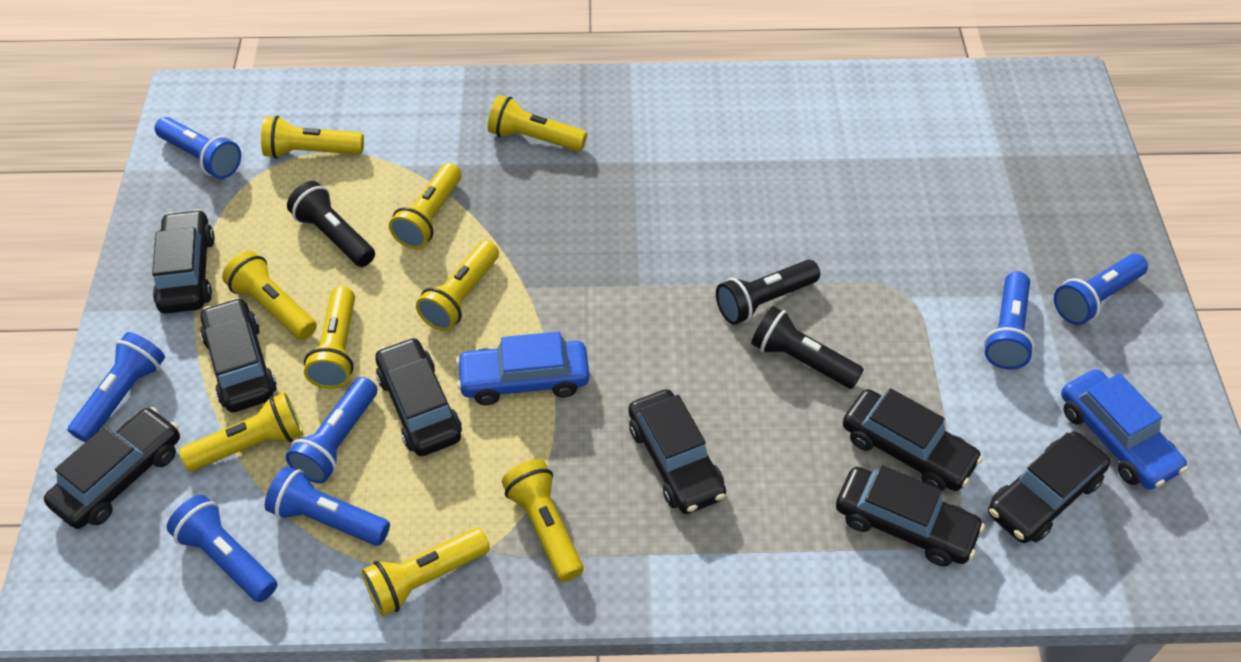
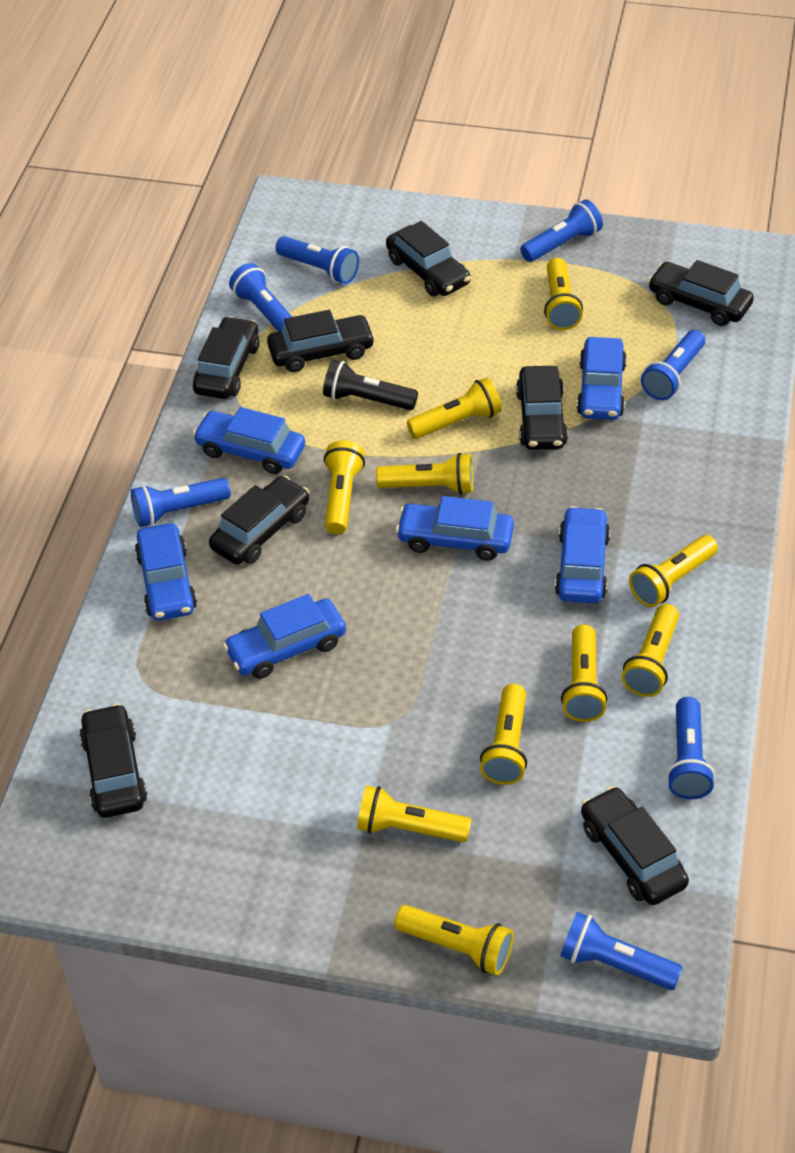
black flashlight: 3 -> 1
blue car: 2 -> 6
yellow flashlight: 9 -> 10

